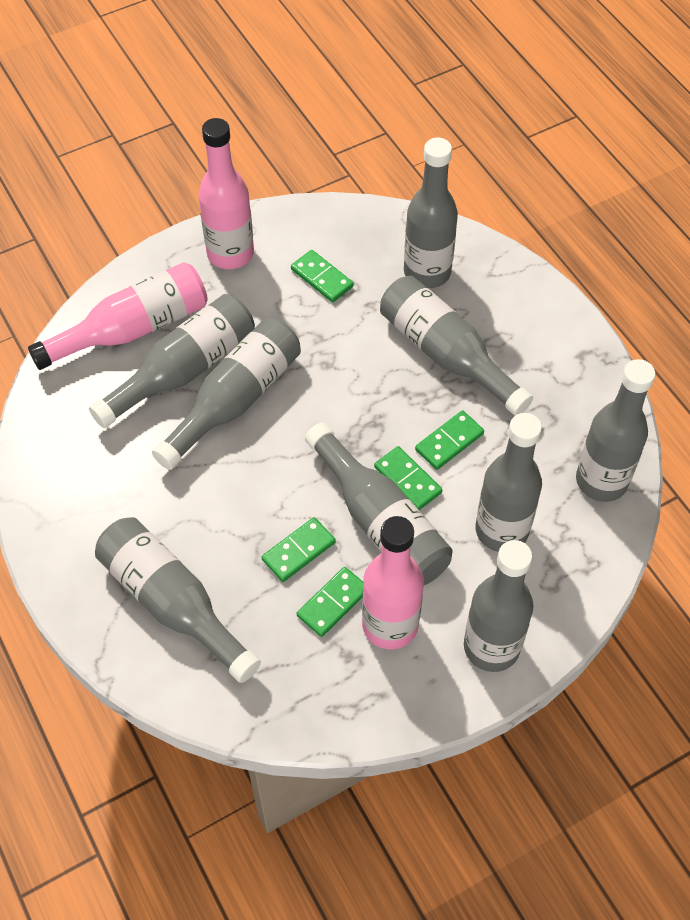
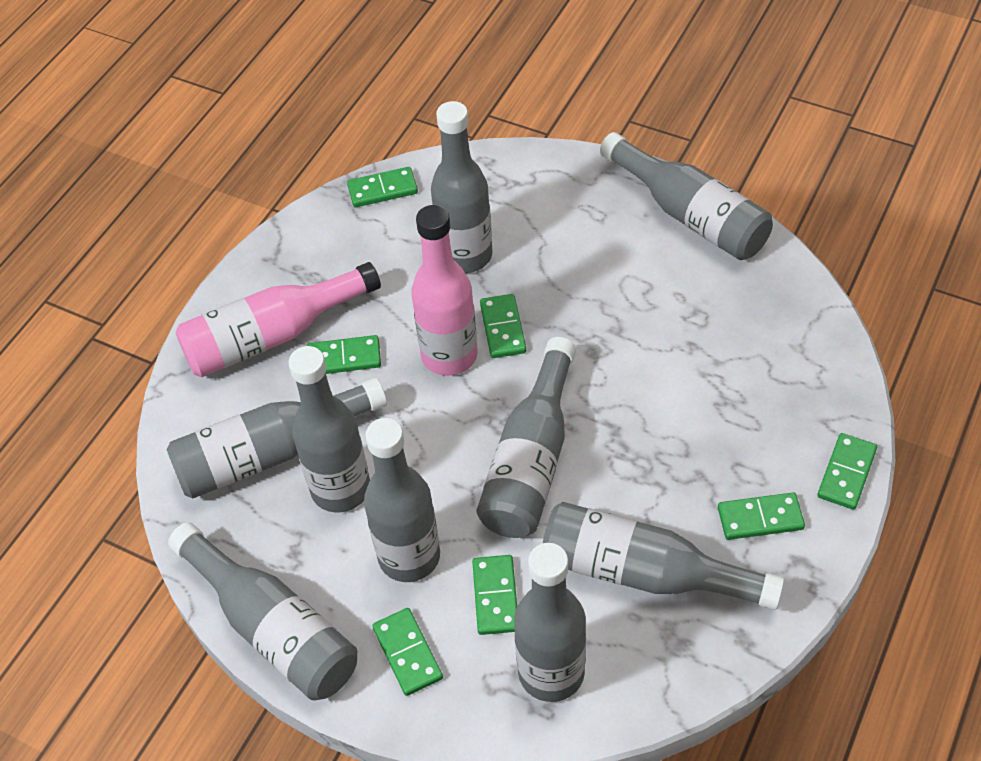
green domino: 5 -> 7
pink bottle: 3 -> 2

